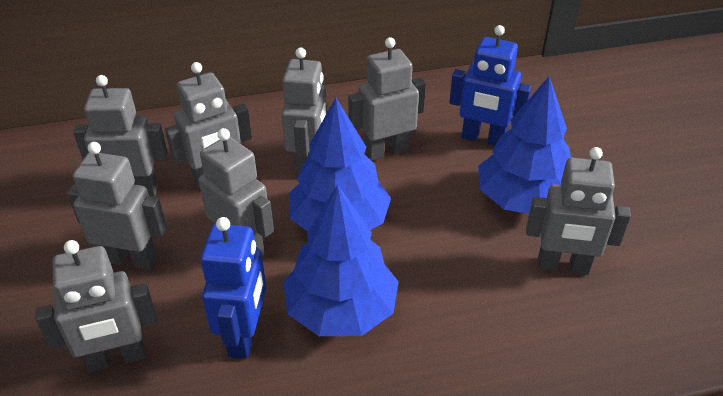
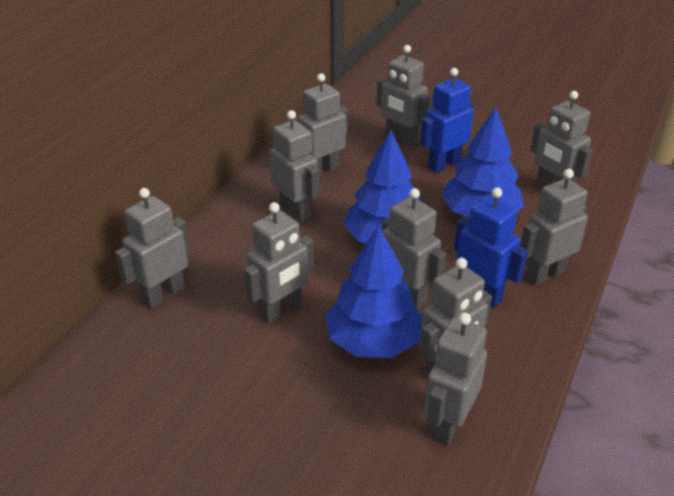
grey robot: 8 -> 10

